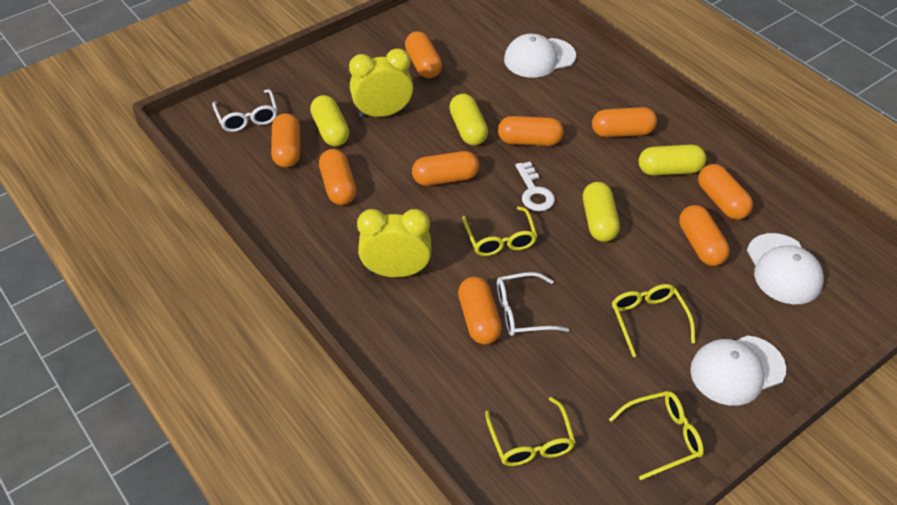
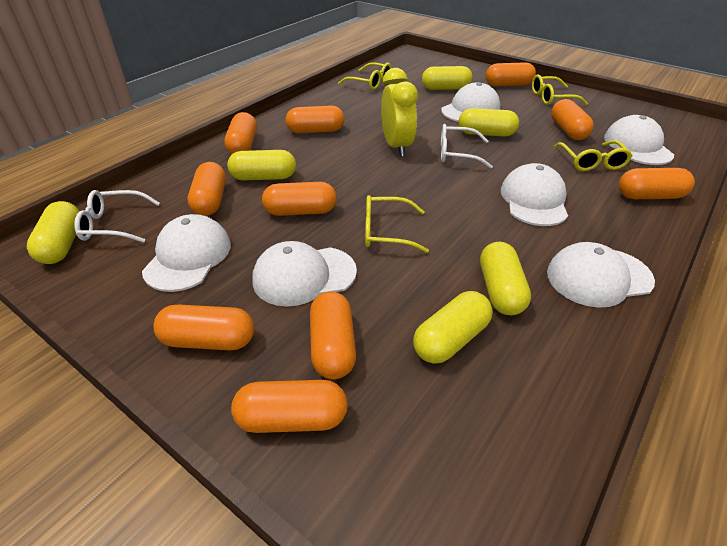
orange capsule: 9 -> 10
white cap: 3 -> 6
white key: 1 -> 0
yellow capsule: 4 -> 6
yellow clock: 2 -> 1

